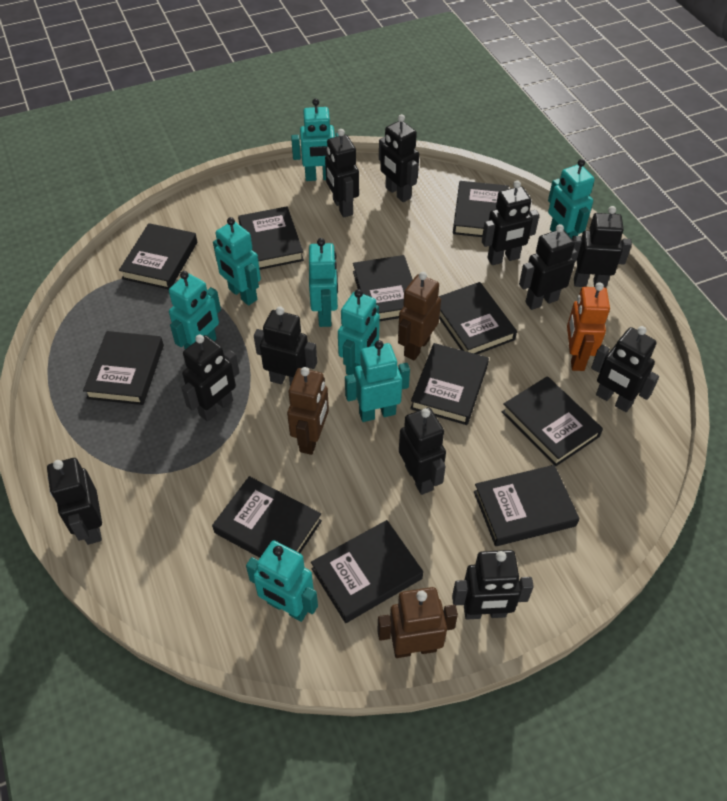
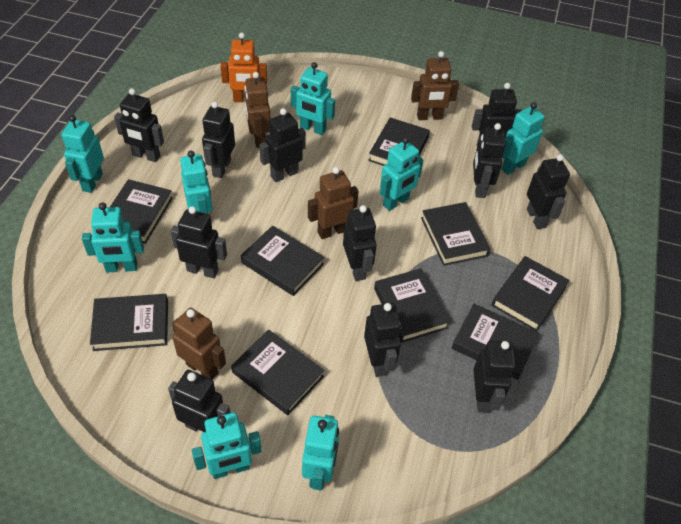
black book: 11 -> 9
brown robot: 3 -> 4

